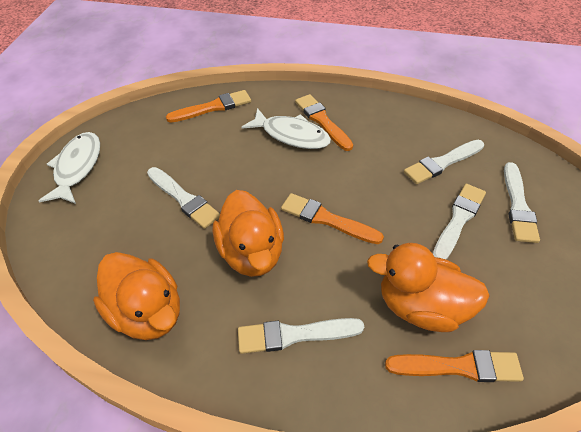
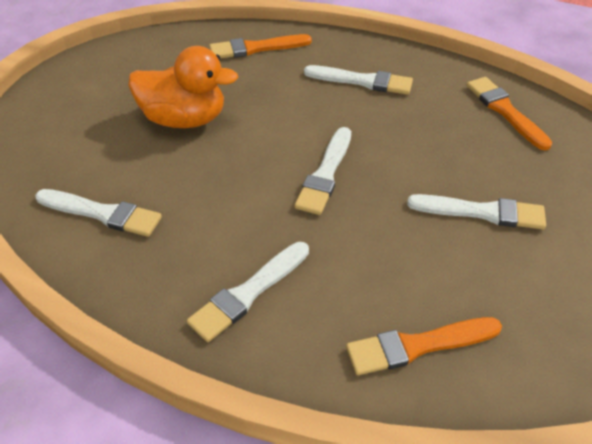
orange brush: 4 -> 3
orange duck: 3 -> 1
white fish: 2 -> 0

